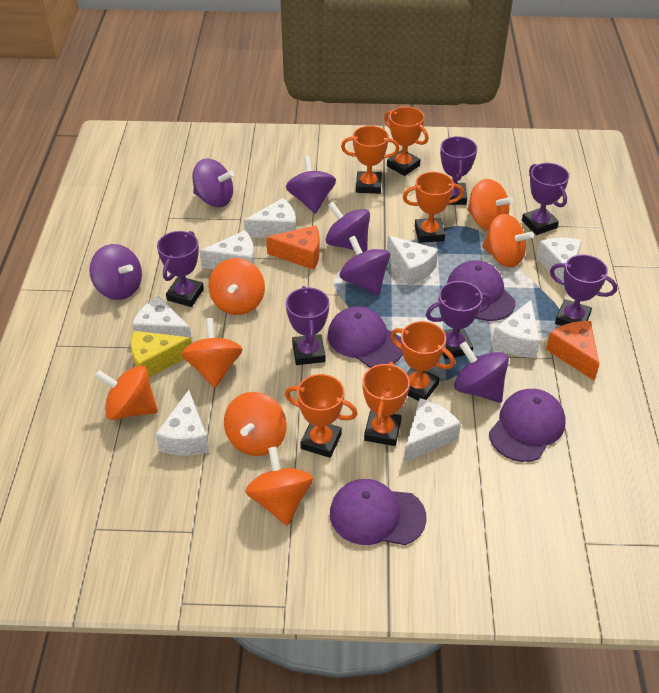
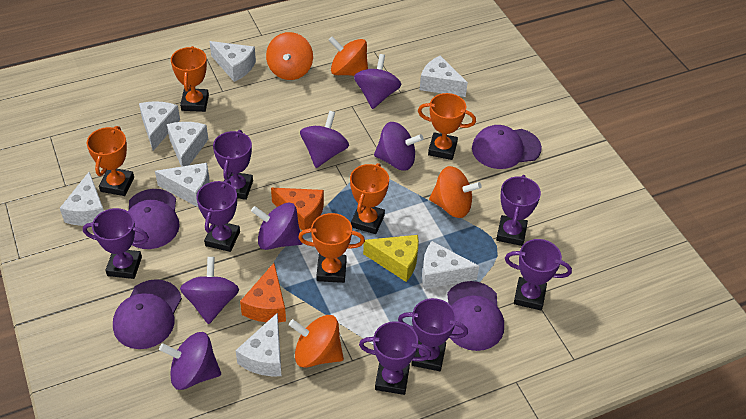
orange spinning top: 7 -> 4
orange trophy: 6 -> 5
purple trophy: 6 -> 7

